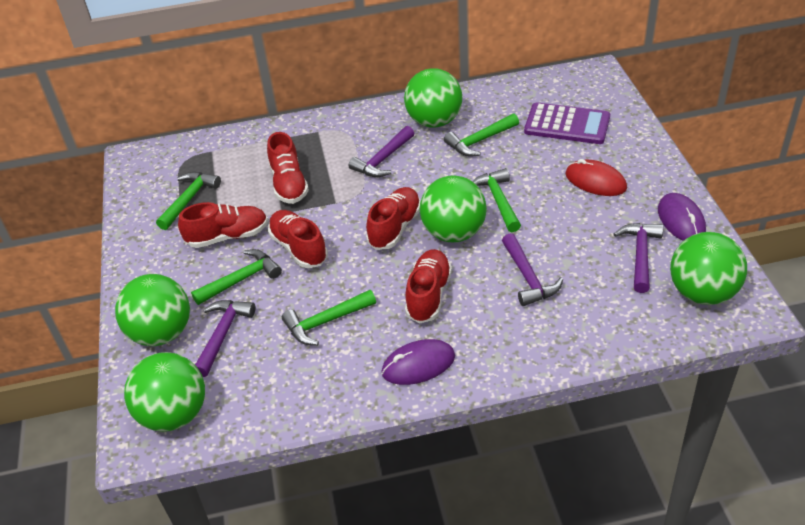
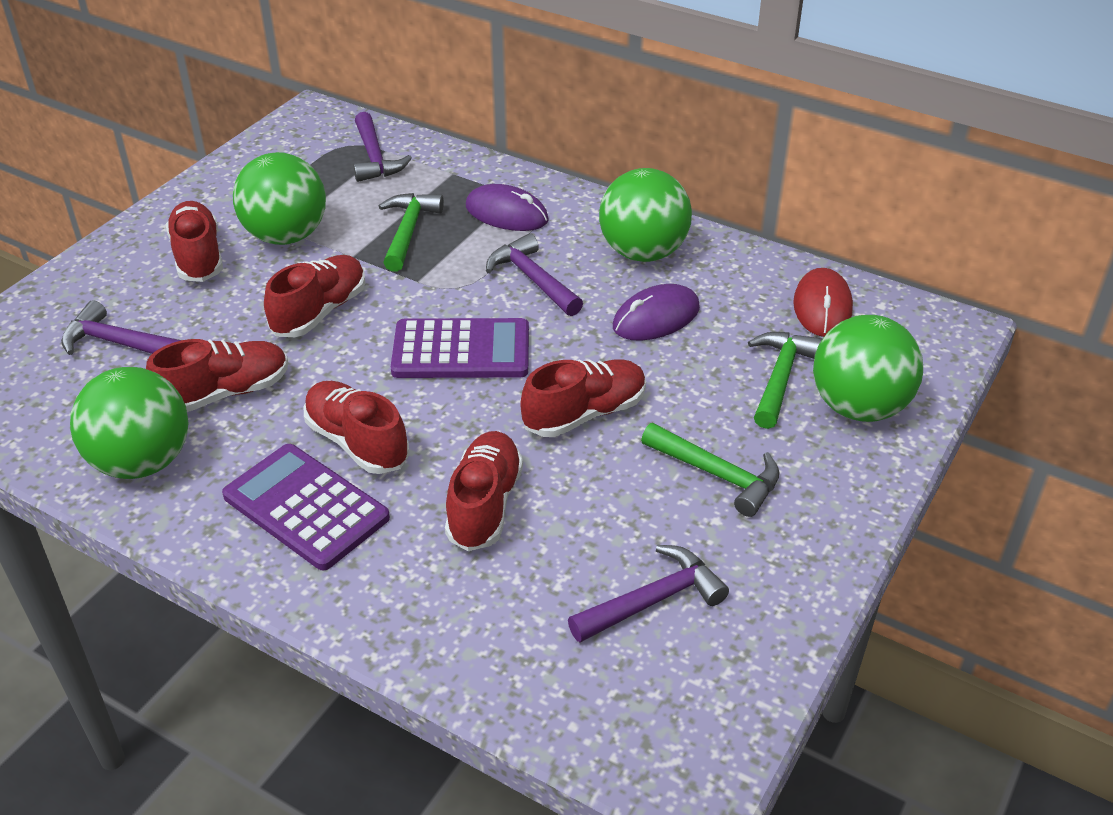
green ball: 5 -> 4
green hammer: 5 -> 3
purple calculator: 1 -> 2
red shoe: 5 -> 6

